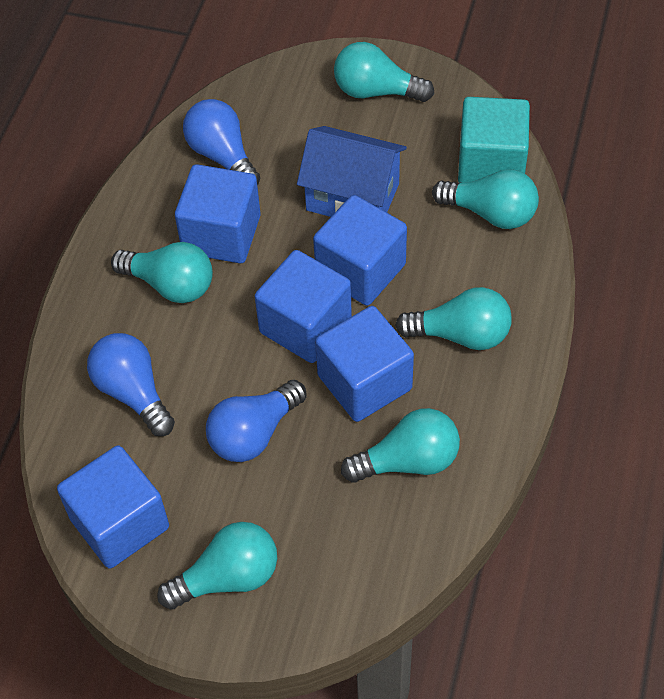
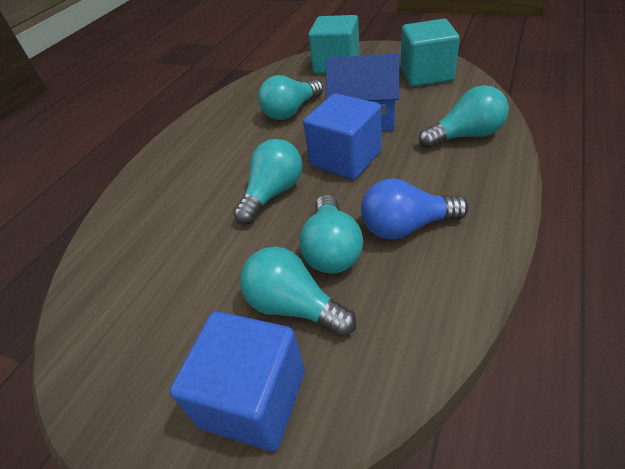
blue cube: 5 -> 2
blue light bulb: 3 -> 1
turquoise cube: 1 -> 2
turquoise light bulb: 6 -> 5

